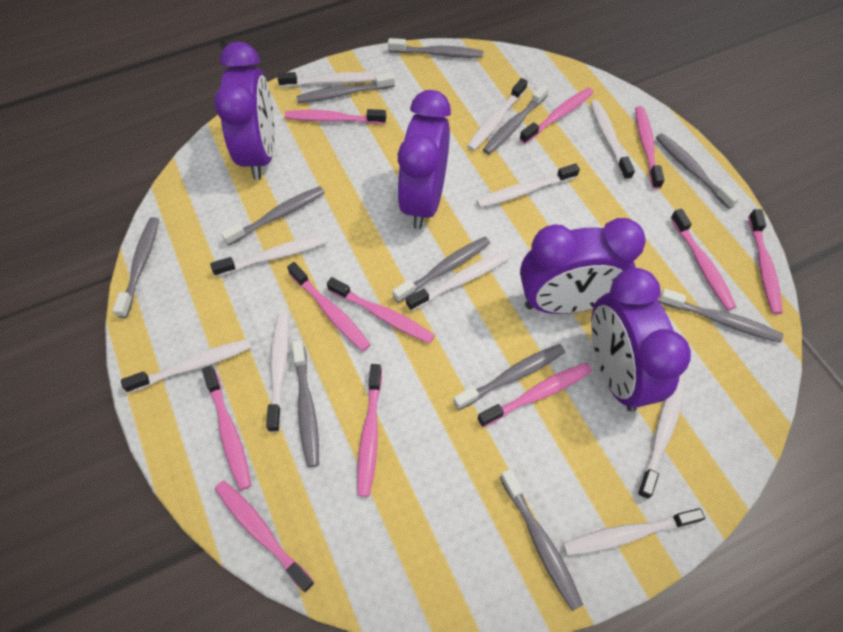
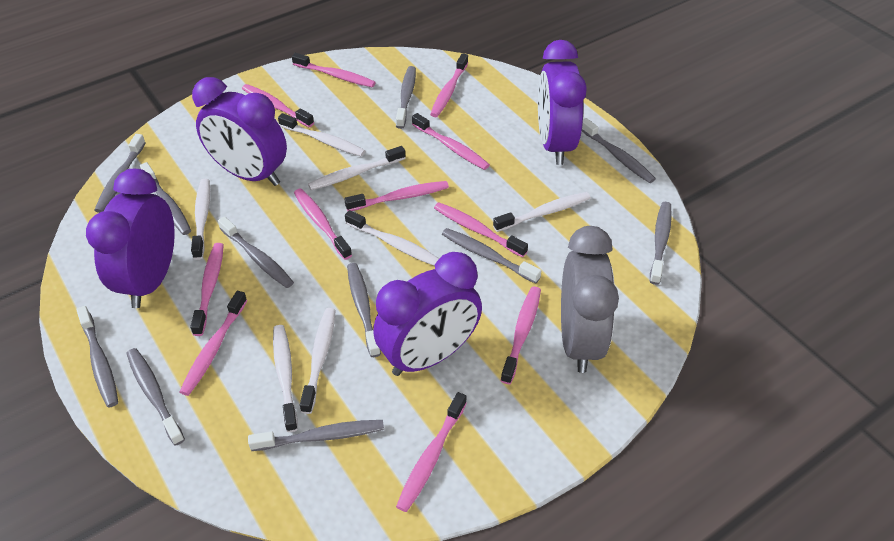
grey clock: 0 -> 1
white toothbrush: 10 -> 7

